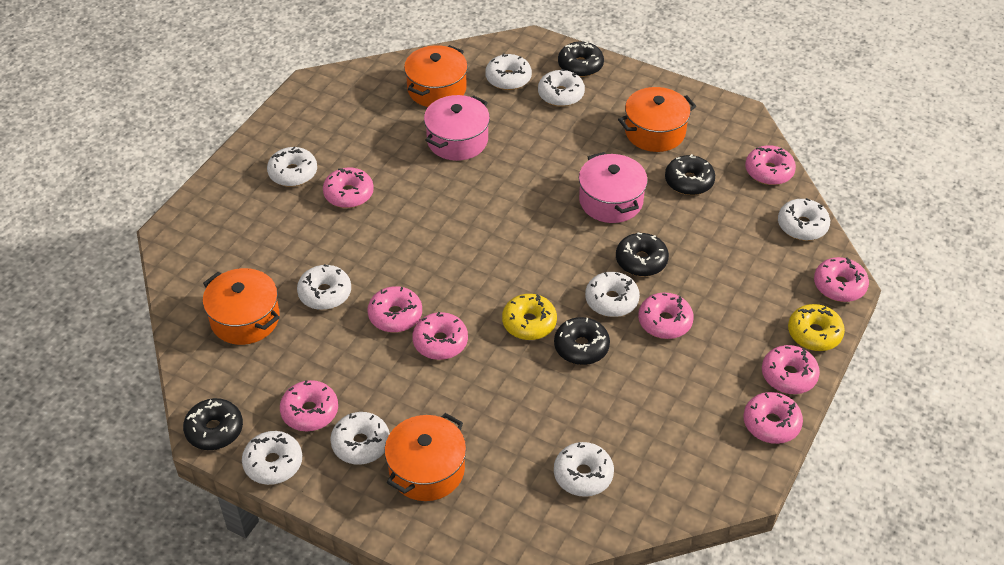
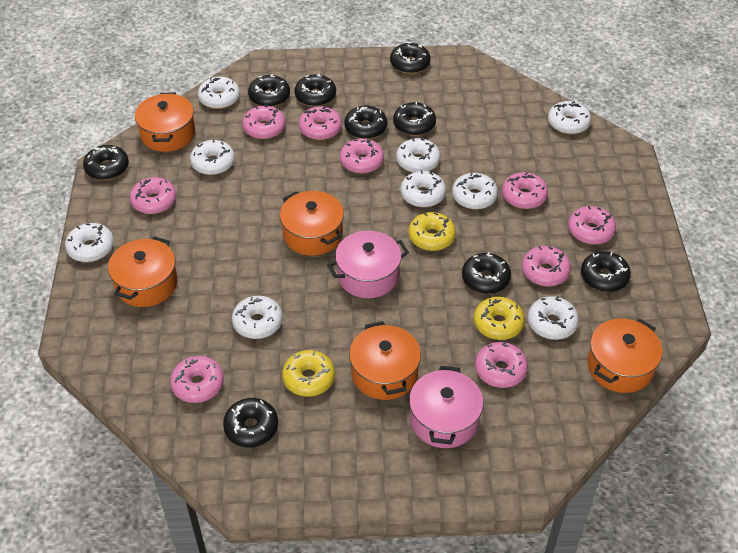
black donut: 5 -> 9
orange pot: 4 -> 5
yellow donut: 2 -> 3

